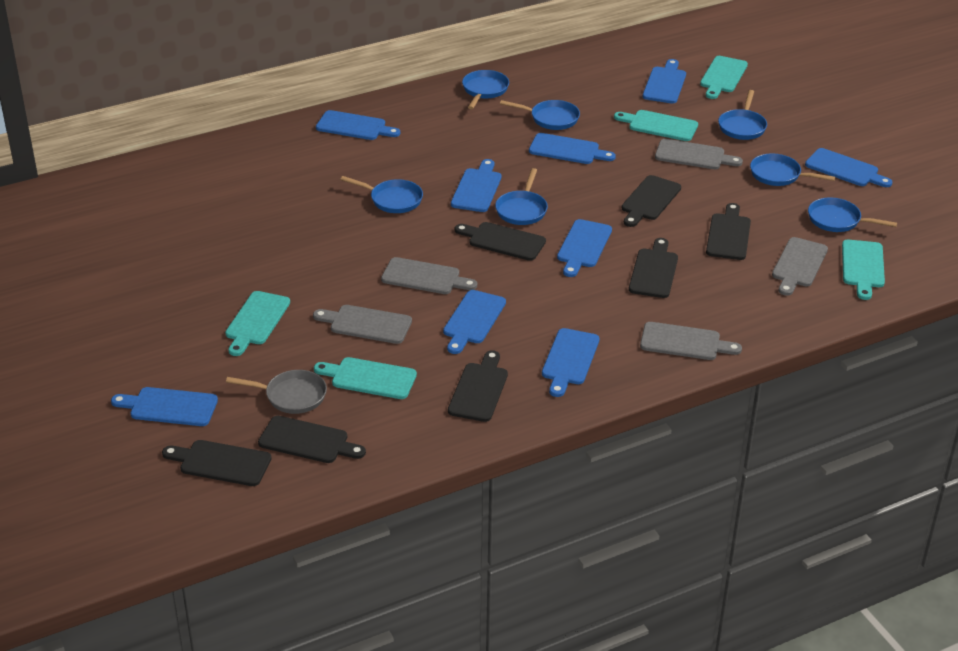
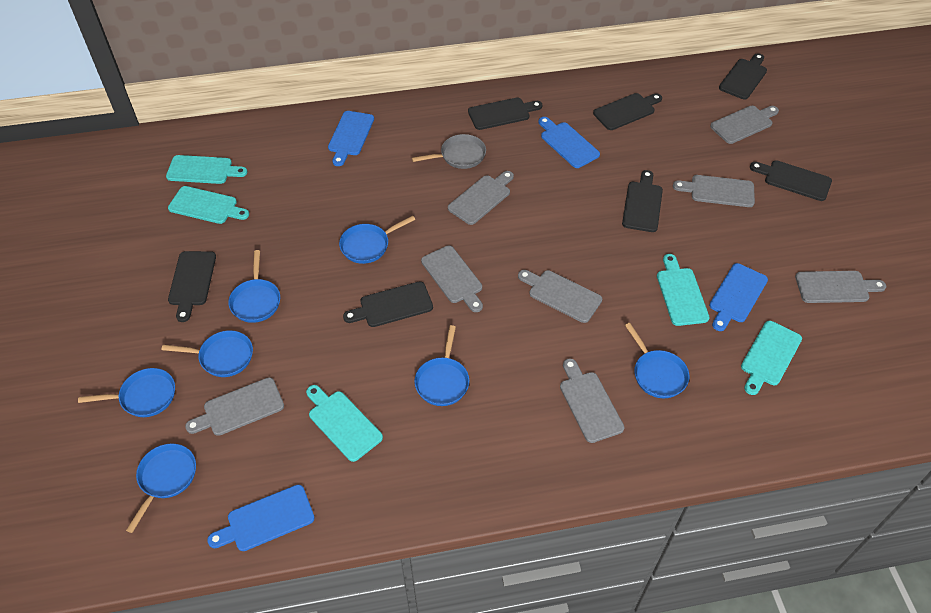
blue cutting board: 9 -> 4
grey cutting board: 5 -> 8

